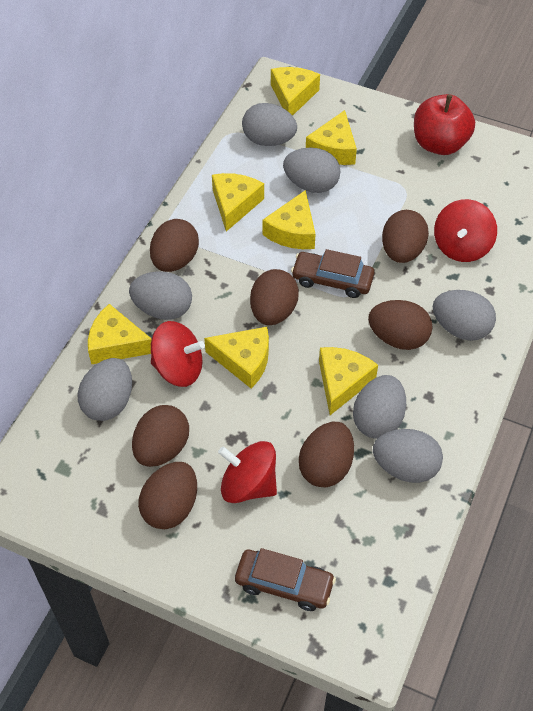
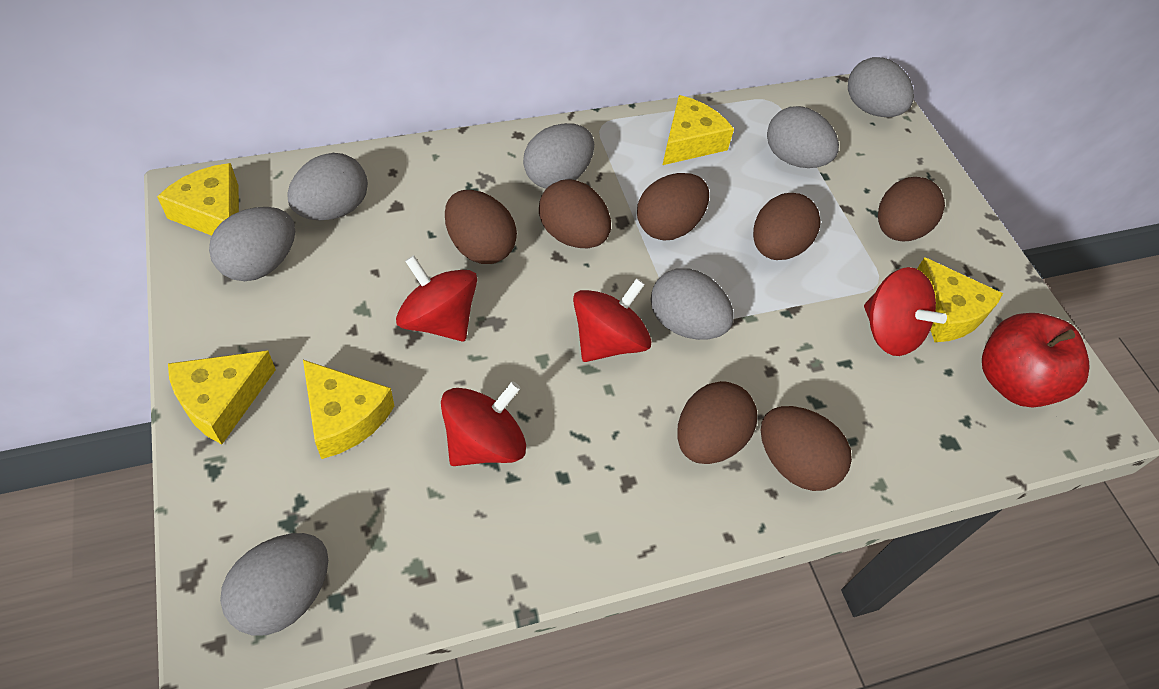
brown car: 2 -> 0
red spinning top: 3 -> 4
yellow cheese: 7 -> 5

